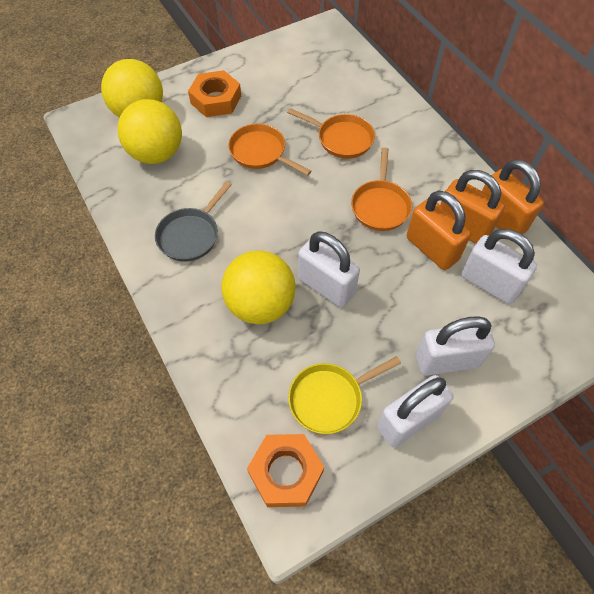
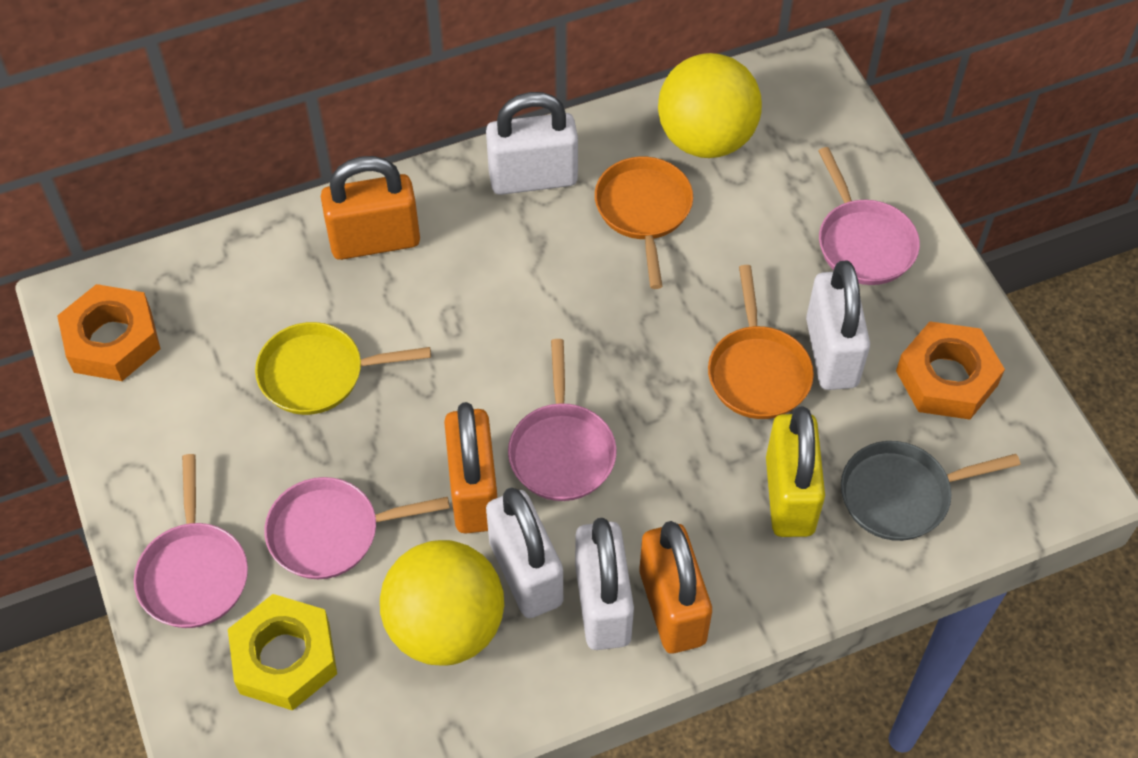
orange pan: 3 -> 2
pink pan: 0 -> 4
yellow ball: 3 -> 2
yellow nut: 0 -> 1
yellow padlock: 0 -> 1

